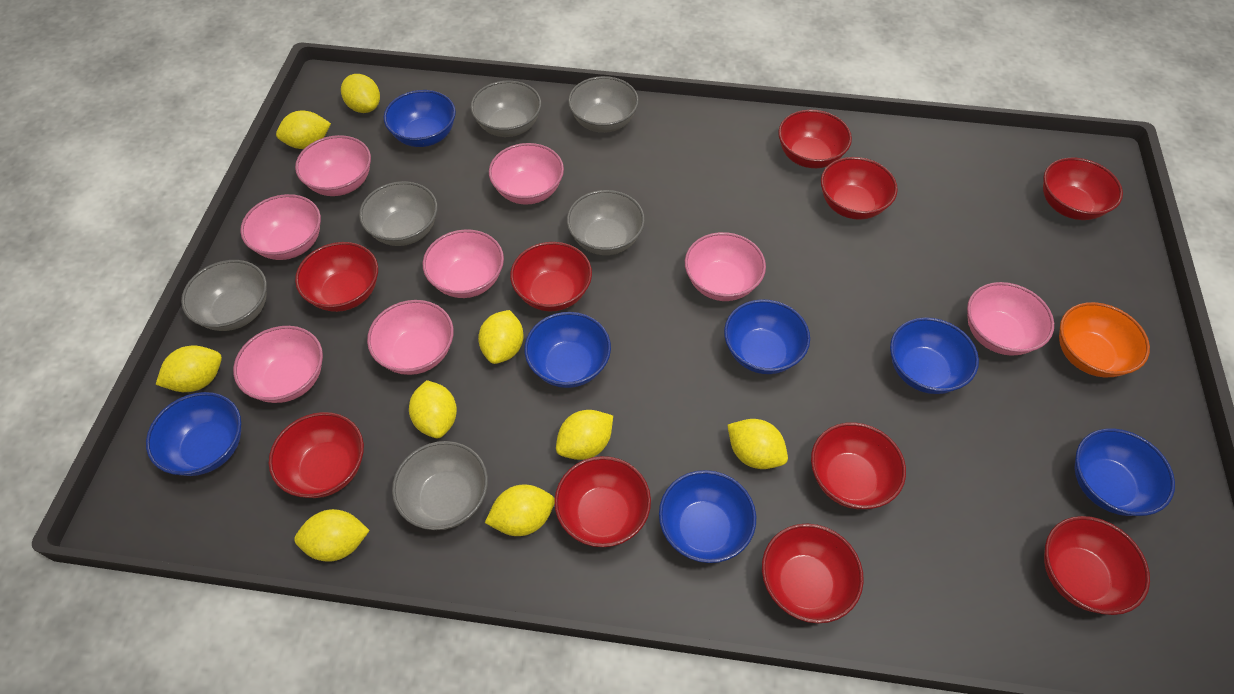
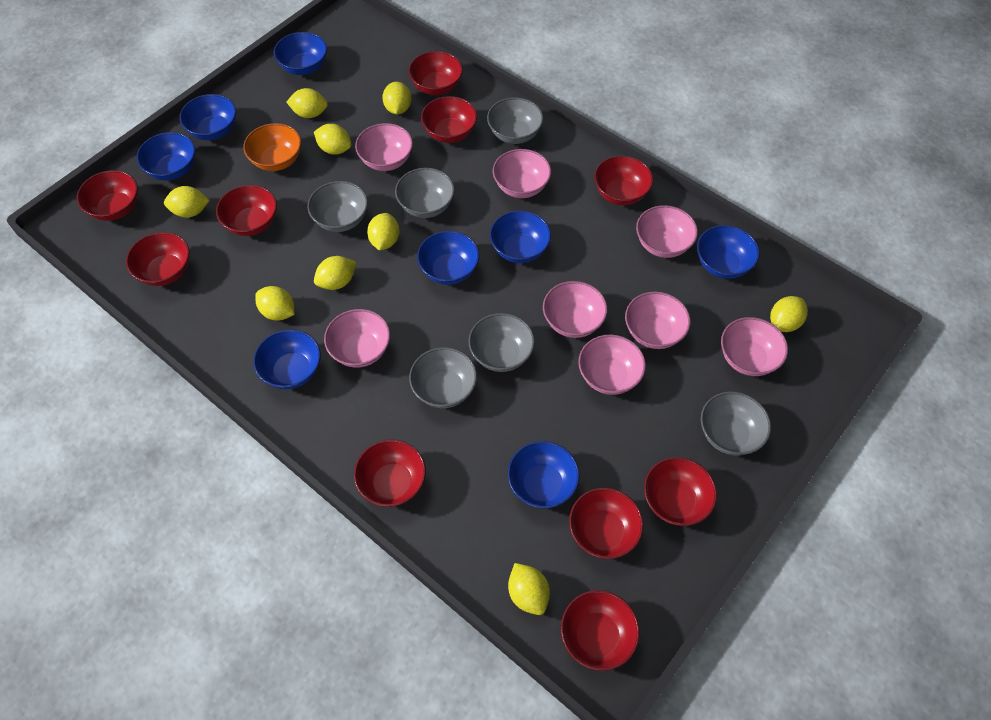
blue bowl: 7 -> 8

